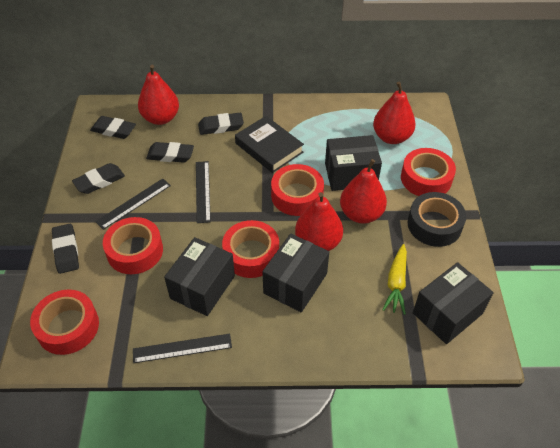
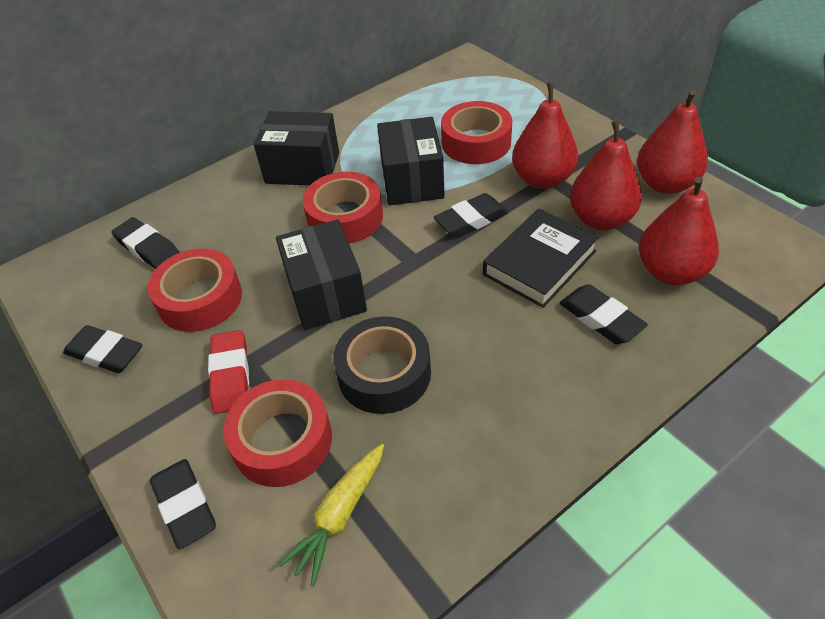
black box: 4 -> 3
black ruler: 3 -> 0
red eraser: 0 -> 1
red tape: 5 -> 4

